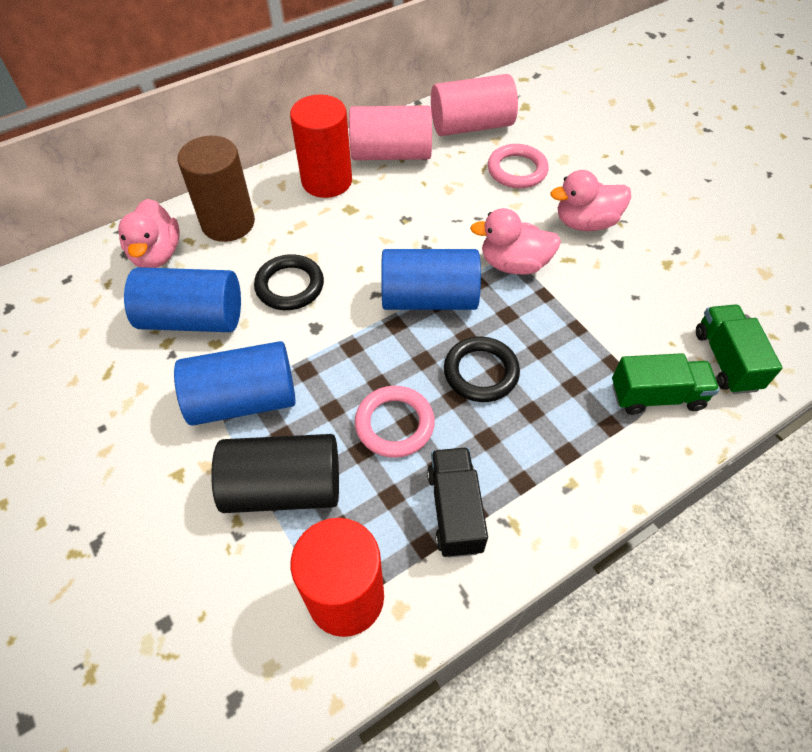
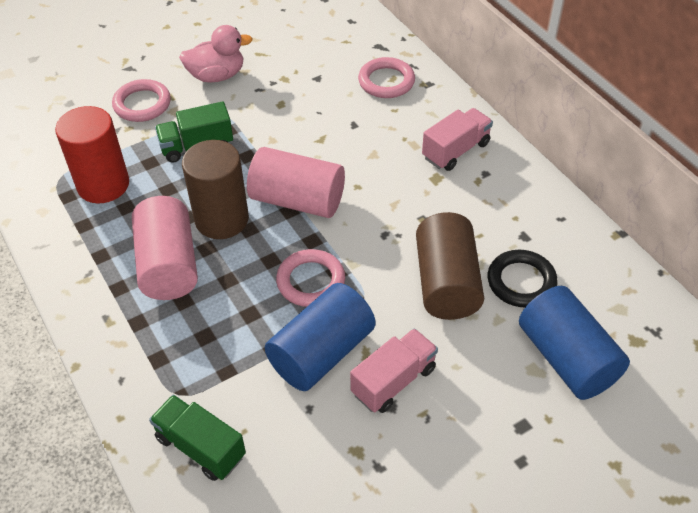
black cylinder: 1 -> 0
black ring: 2 -> 1
black truck: 1 -> 0
blue cylinder: 3 -> 2
brown cylinder: 1 -> 2
pink duck: 3 -> 1
pink ring: 2 -> 3
pink truck: 0 -> 2
red cylinder: 2 -> 1

